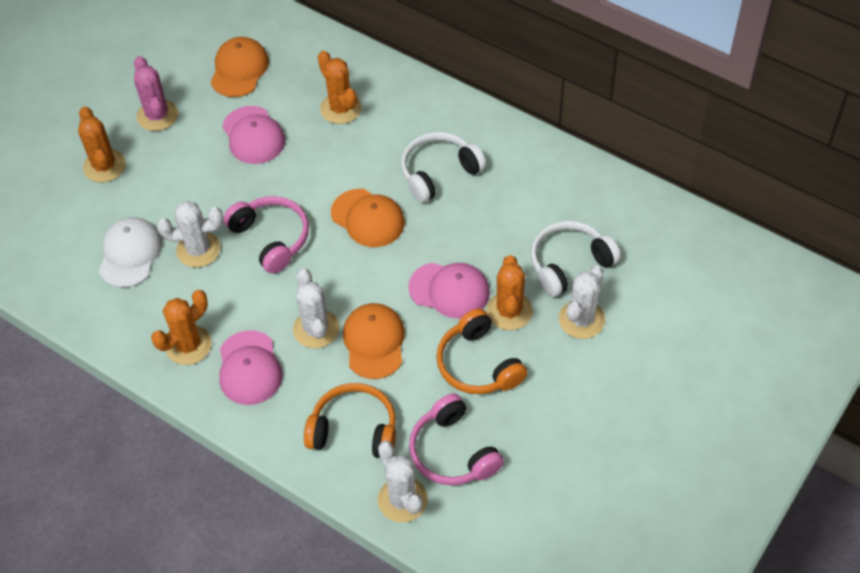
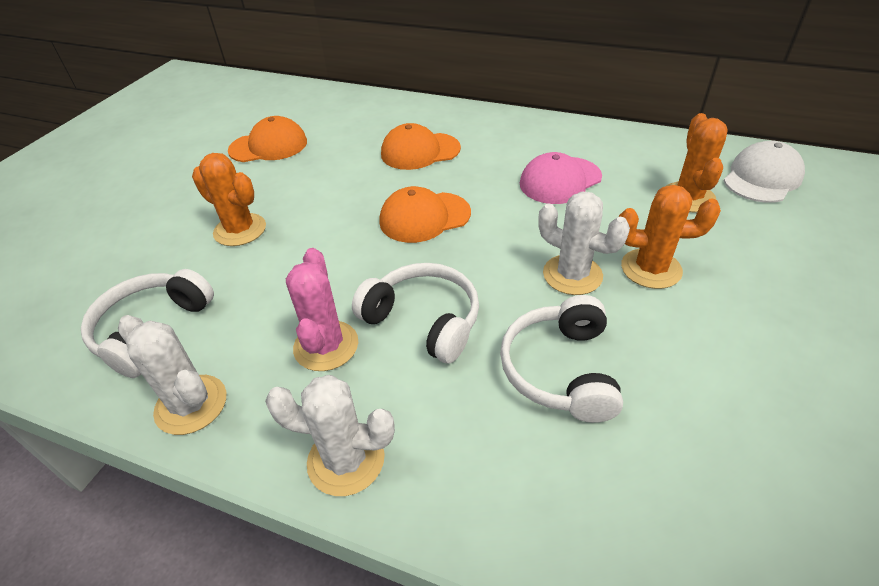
orange cactus: 4 -> 3
orange headphones: 2 -> 0
pink cap: 3 -> 1
pink headphones: 2 -> 0
white cactus: 4 -> 3
white headphones: 2 -> 3

